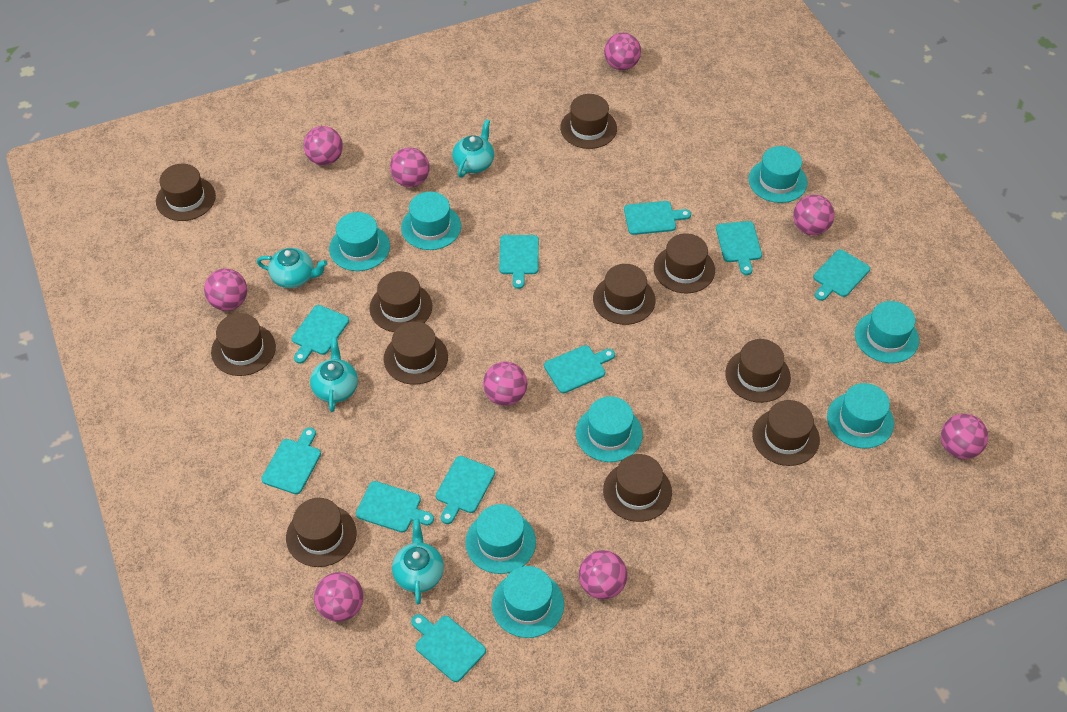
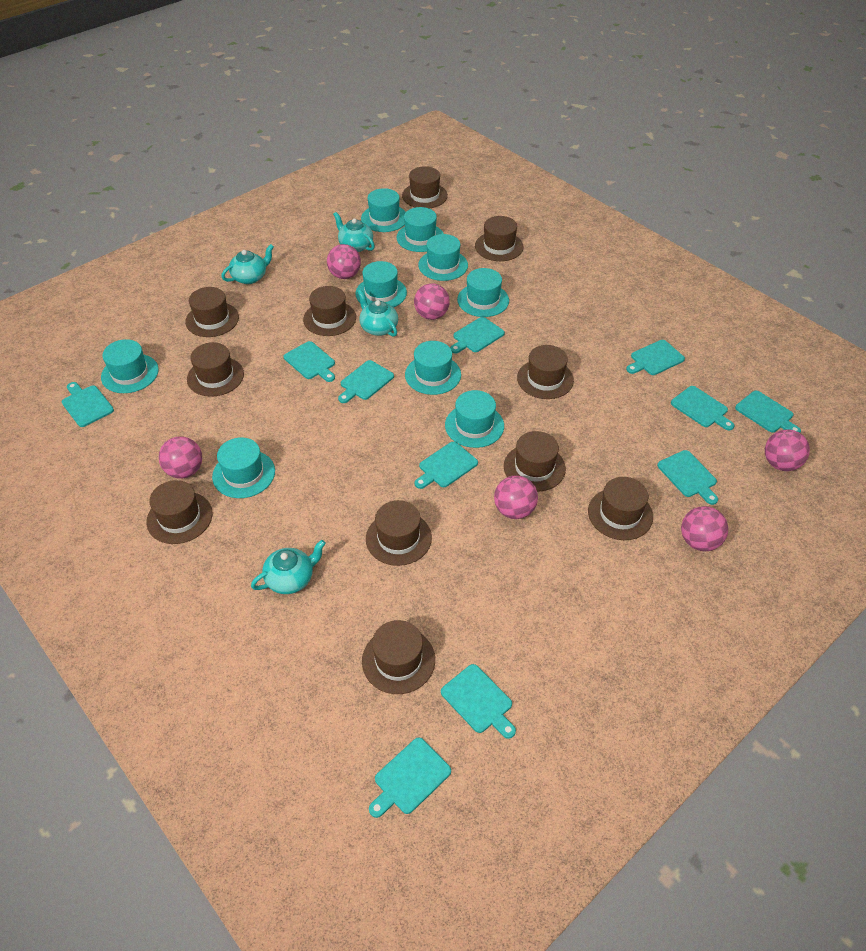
pink ball: 9 -> 6
turquoise cutting board: 10 -> 11
turquoise hat: 8 -> 9

